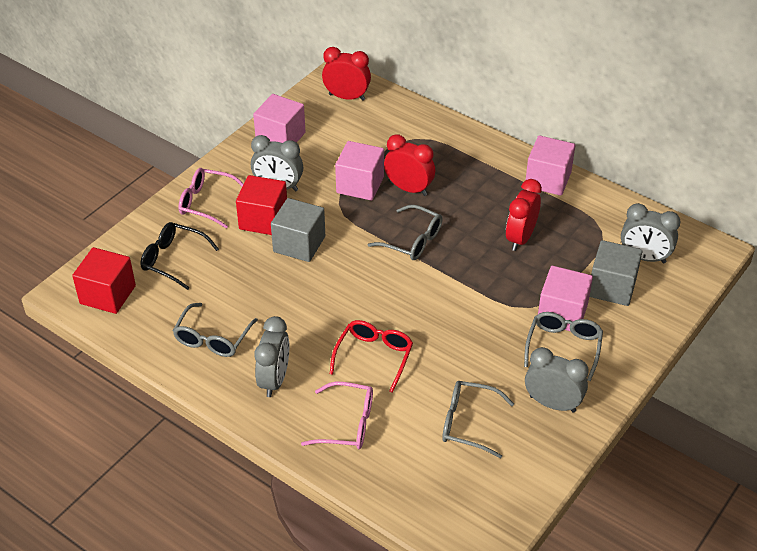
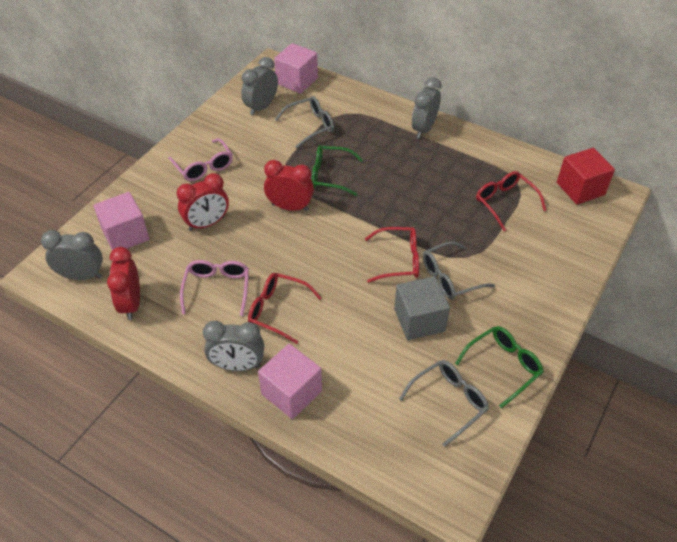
black glasses: 1 -> 0
green glasses: 0 -> 2
grey cube: 2 -> 1
grey glasses: 4 -> 3
pink cube: 4 -> 3
red cube: 2 -> 1
red glasses: 1 -> 3

